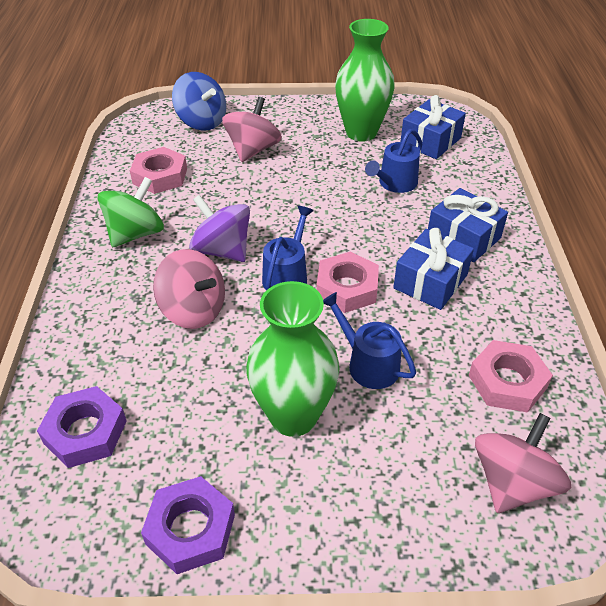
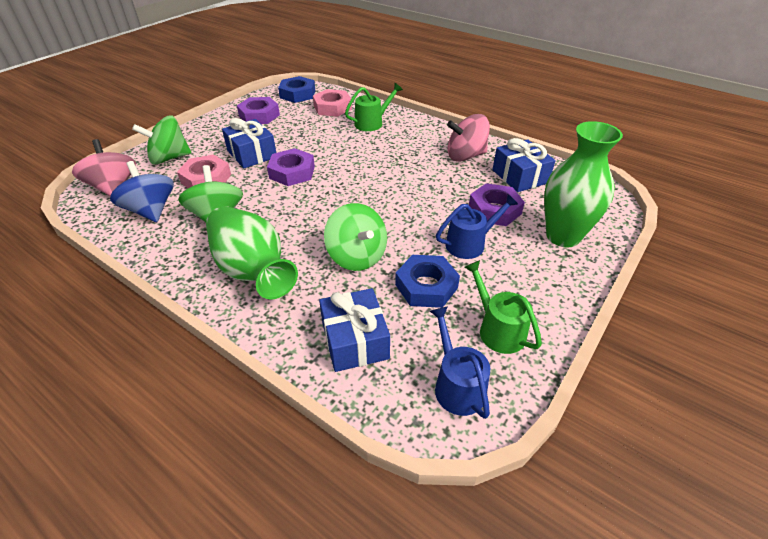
blue nut: 0 -> 2
blue watering can: 3 -> 2
green spinning top: 1 -> 3
green watering can: 0 -> 2
pink nut: 3 -> 2
pink spinning top: 3 -> 2
purple nut: 2 -> 3
purple spinning top: 1 -> 0

